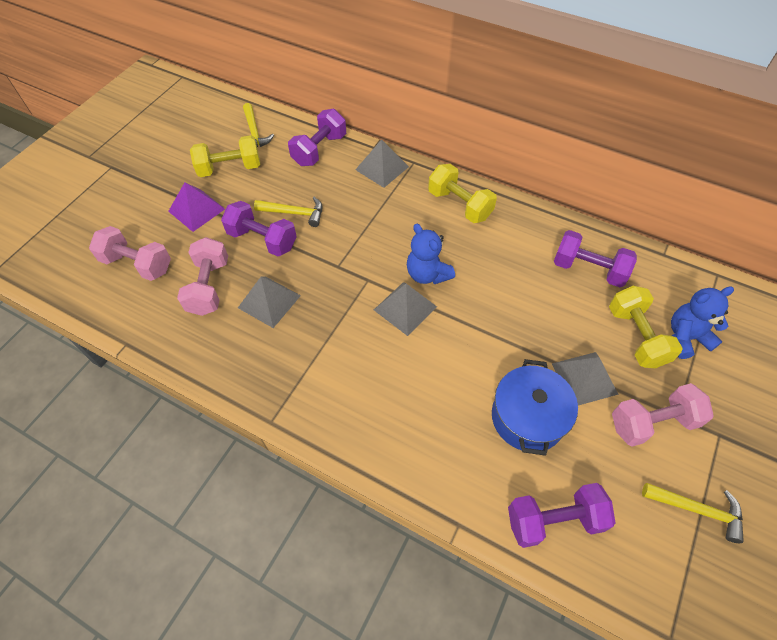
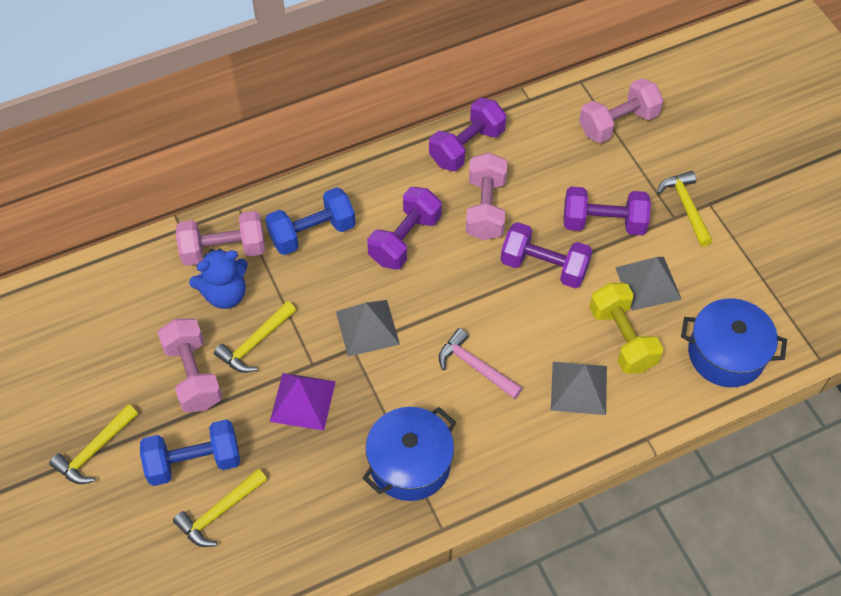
blue dumbbell: 0 -> 2
blue pot: 1 -> 2
blue teddy bear: 2 -> 1
grey pyramid: 4 -> 3
pink dumbbell: 3 -> 4
pink hammer: 0 -> 1
yellow dumbbell: 3 -> 1
yellow hammer: 3 -> 4

